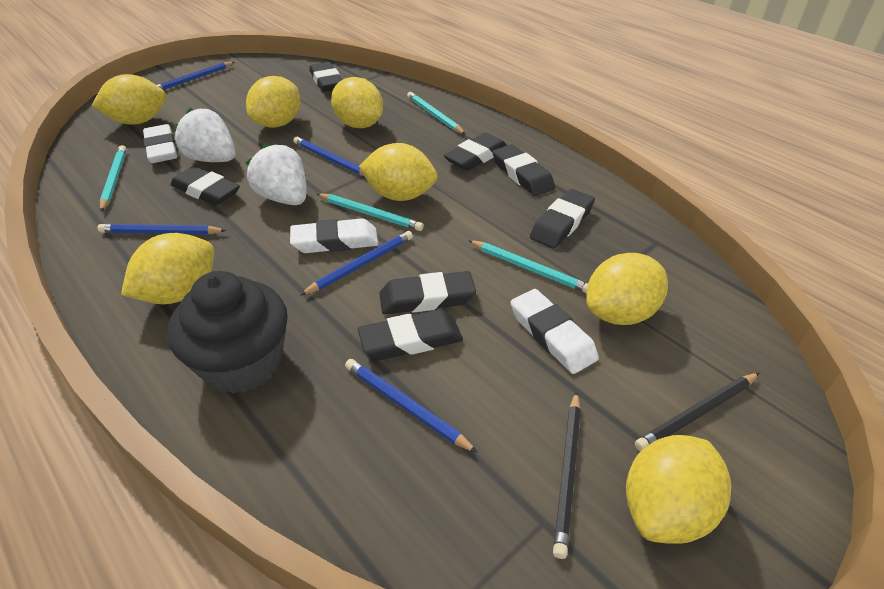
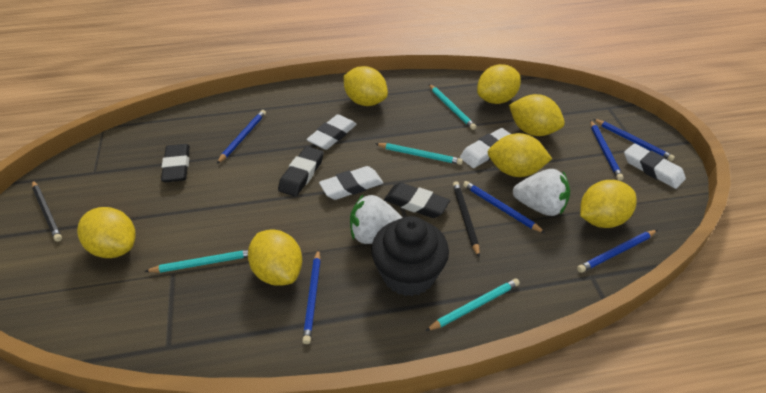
black eraser: 7 -> 3
blue pencil: 5 -> 6
white eraser: 3 -> 4

